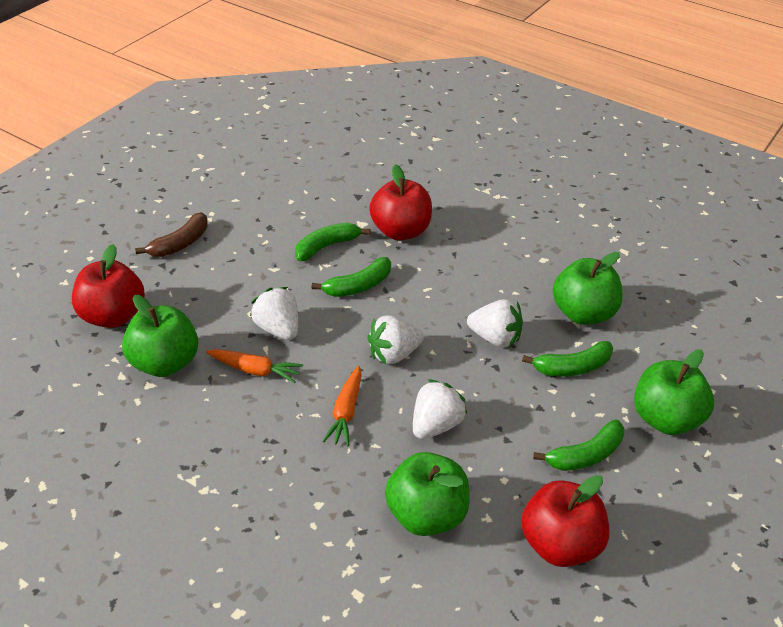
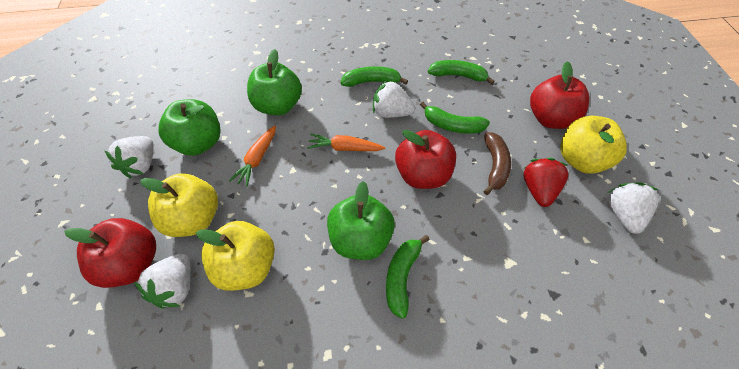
green apple: 4 -> 3
red strawberry: 0 -> 1
yellow apple: 0 -> 3

